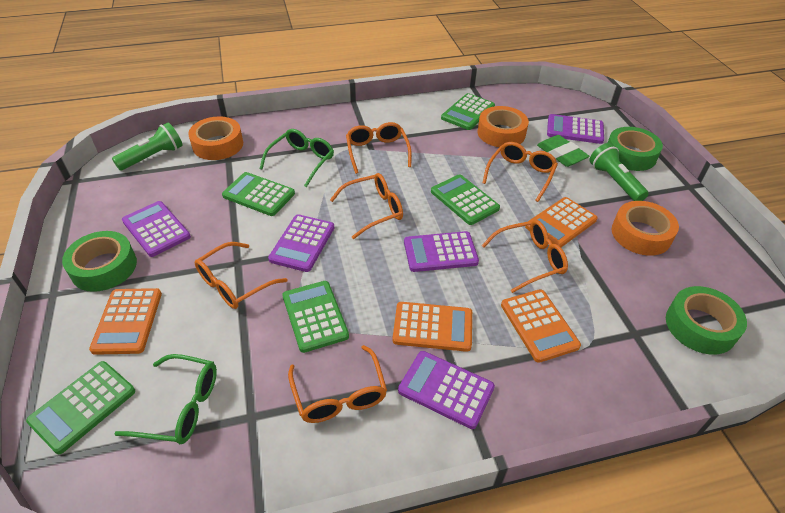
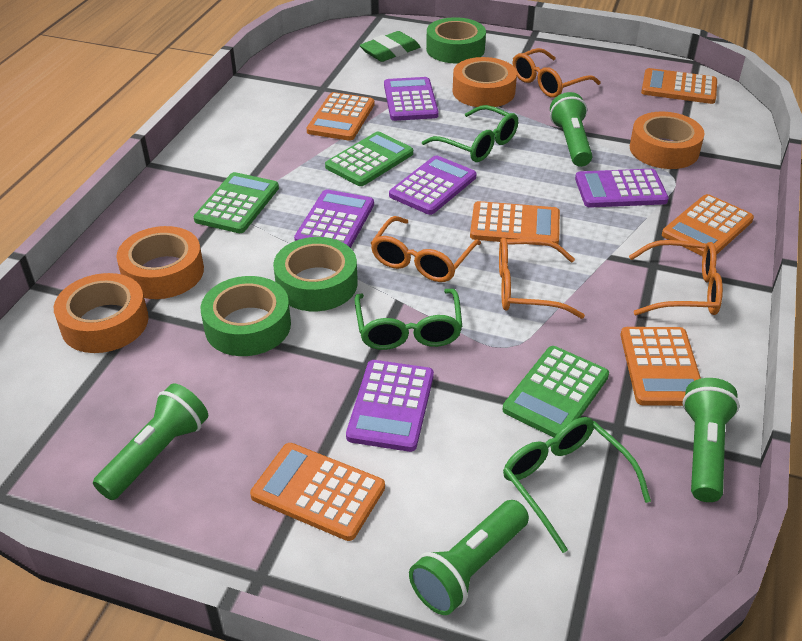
green calculator: 5 -> 3
green flashlight: 2 -> 4
green glasses: 2 -> 3
orange calculator: 4 -> 6
orange glasses: 6 -> 4
orange tape: 3 -> 4

